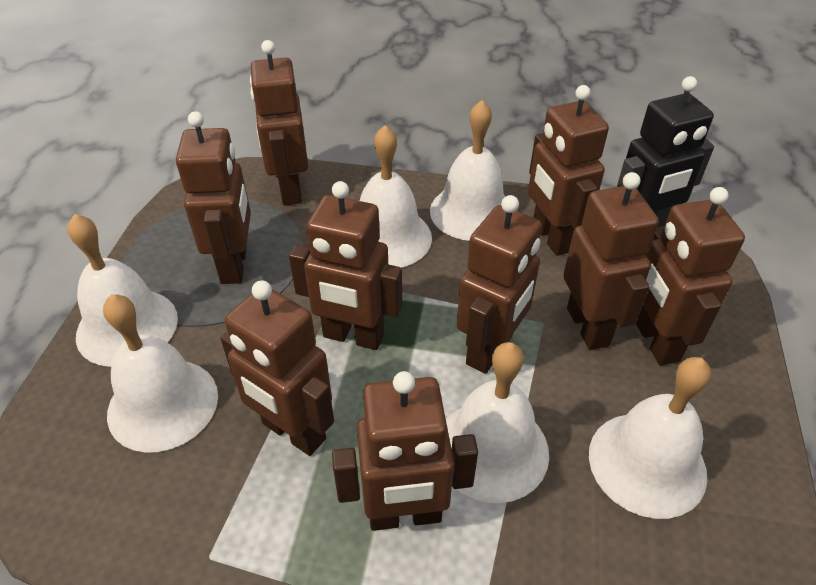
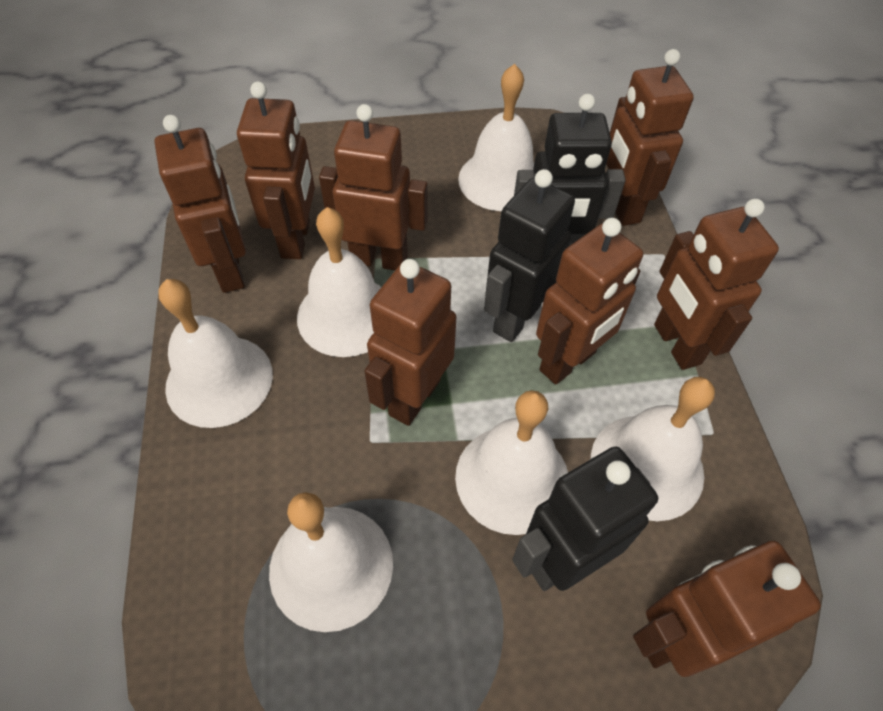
black robot: 1 -> 3
brown robot: 9 -> 8

